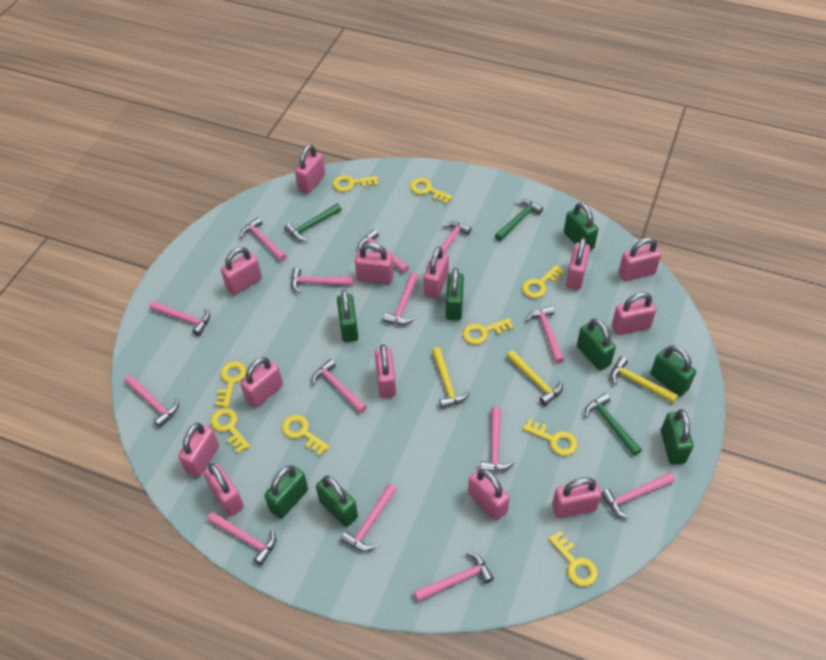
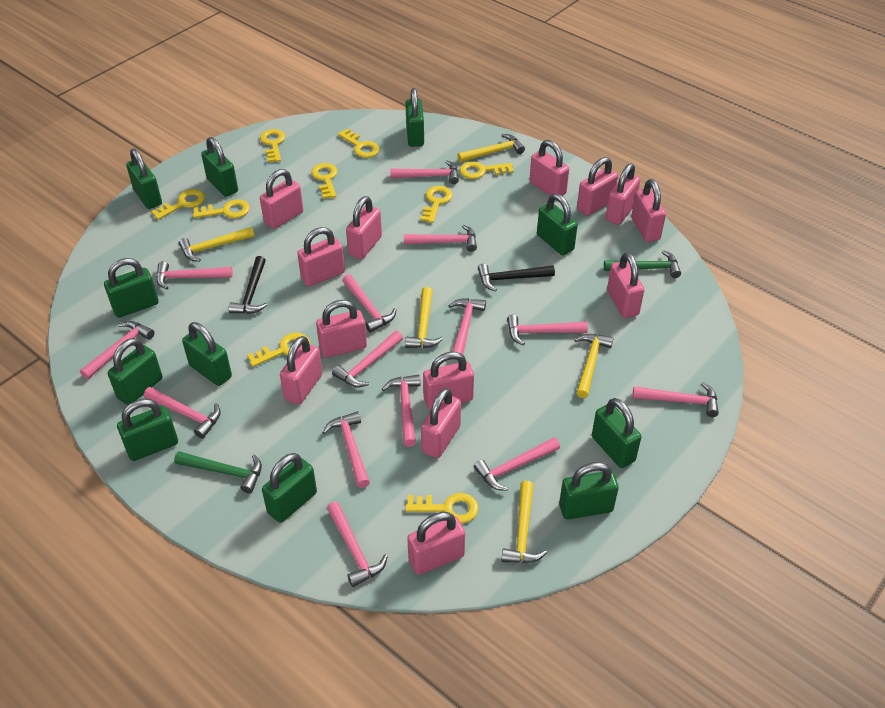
black hammer: 0 -> 2
green hammer: 3 -> 2
green padlock: 8 -> 11
yellow hammer: 3 -> 5

